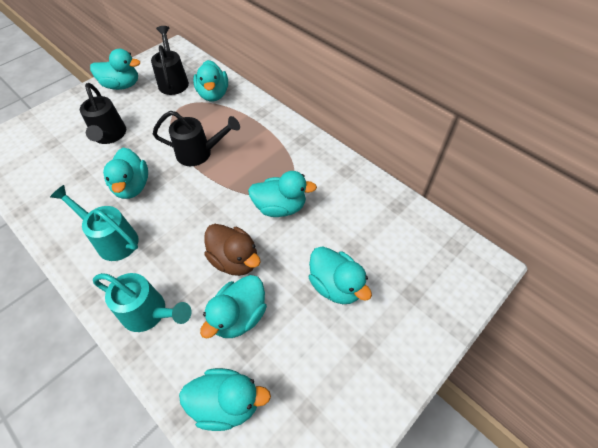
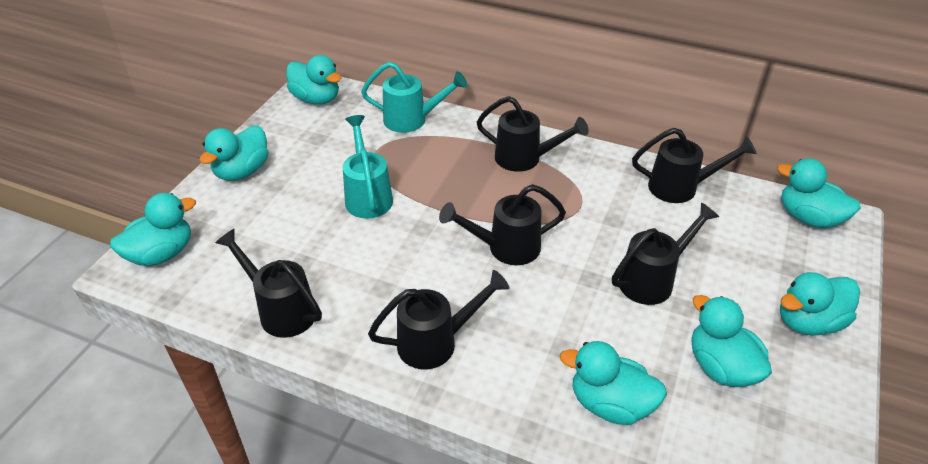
black watering can: 3 -> 6
brown duck: 1 -> 0

